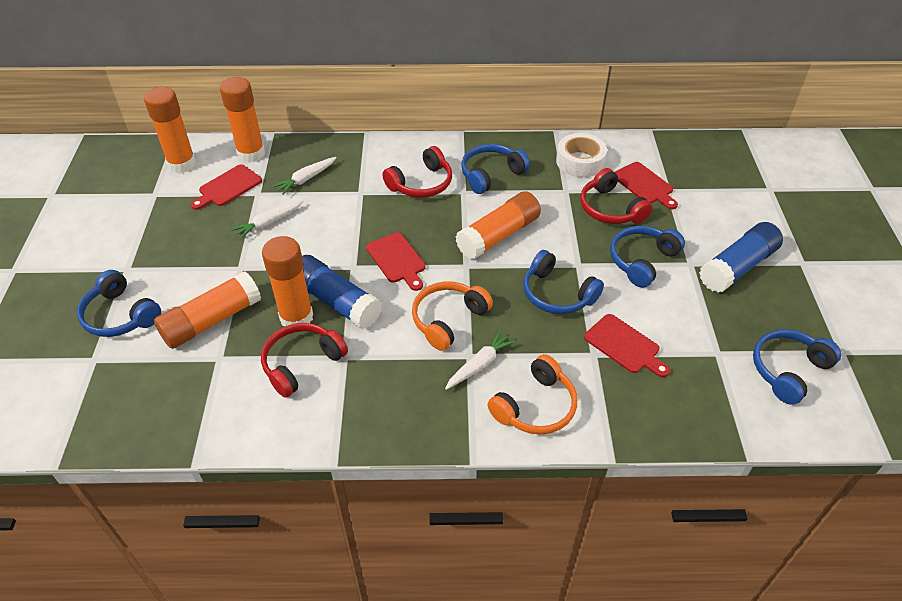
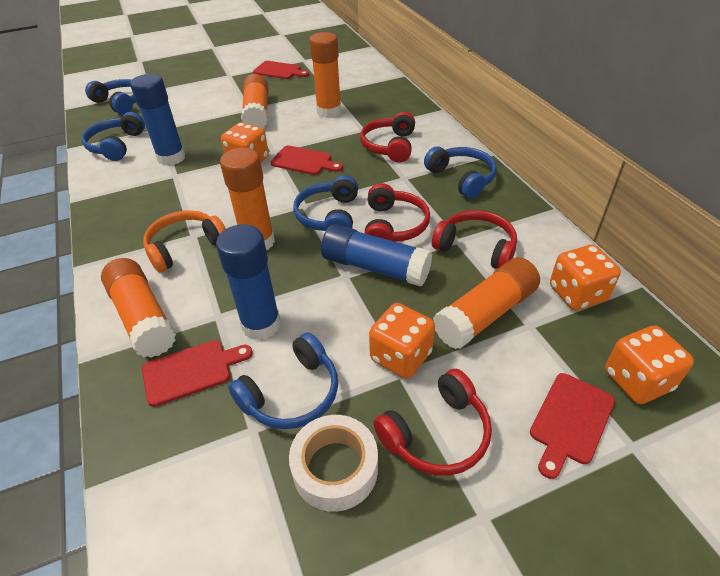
blue glue stick: 2 -> 3
orange dice: 0 -> 4
orange headphones: 2 -> 1
red headphones: 3 -> 4
white carrot: 3 -> 0

